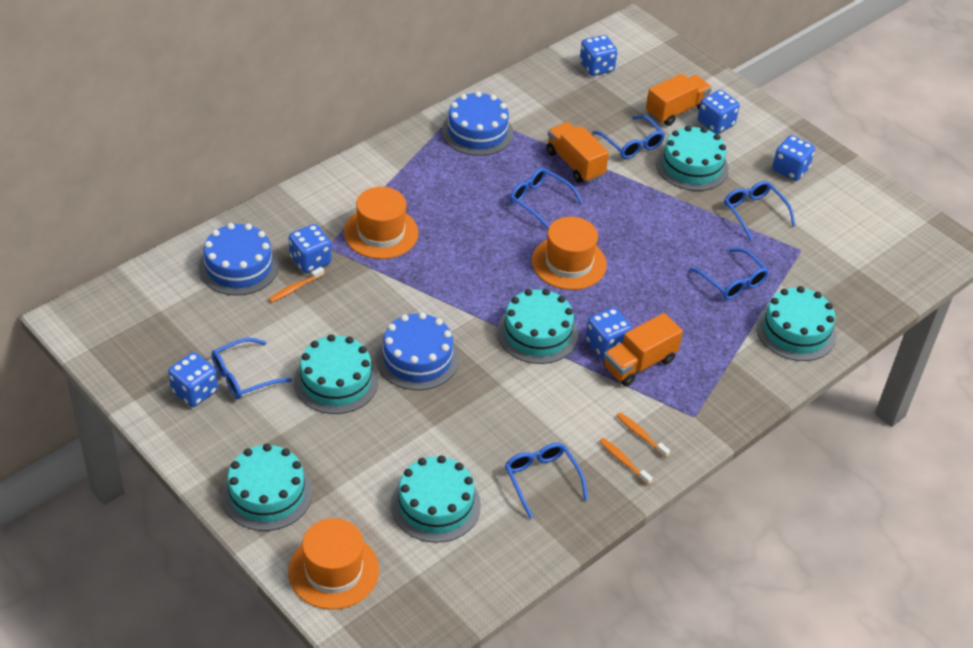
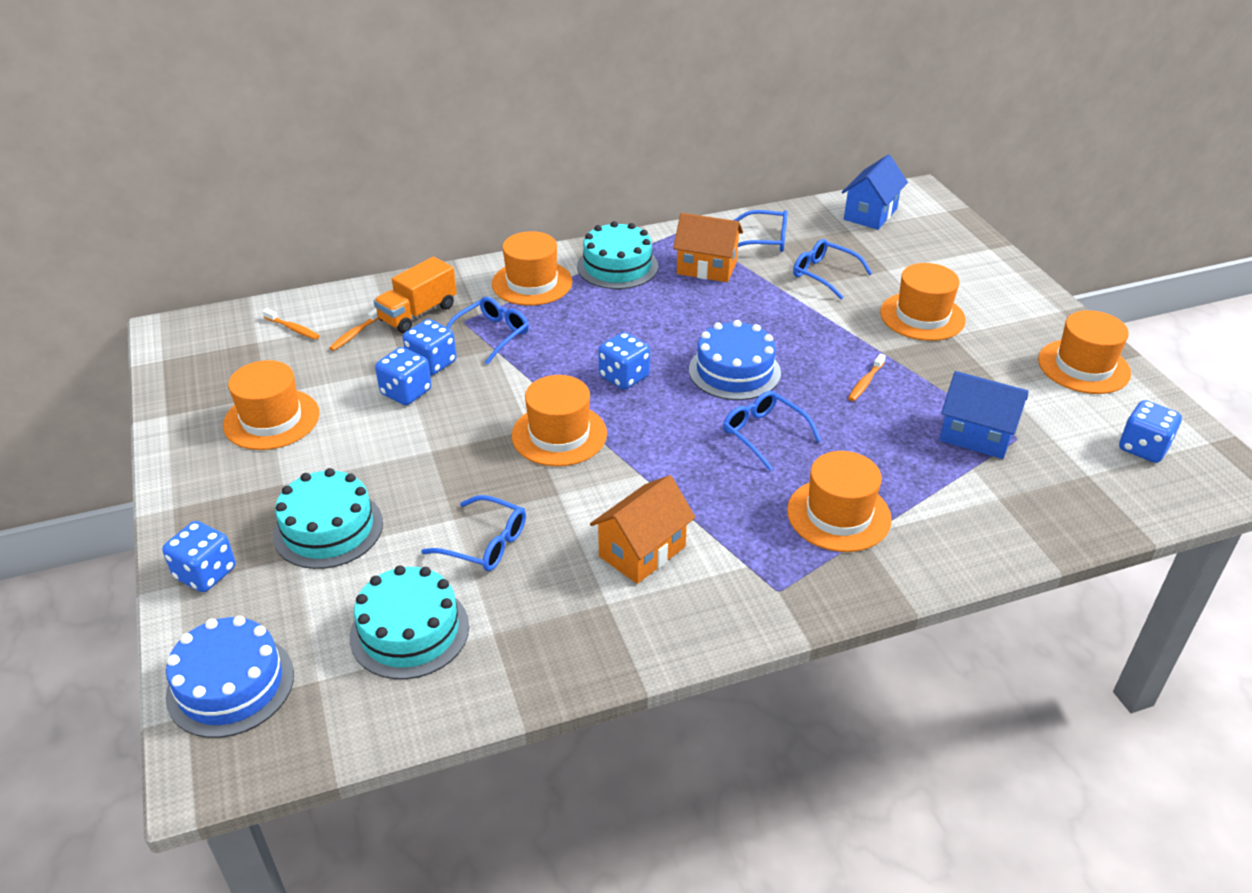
blue cake: 3 -> 2
blue dice: 6 -> 5
blue glasses: 6 -> 5
blue house: 0 -> 2
orange hat: 3 -> 6
orange house: 0 -> 2
orange truck: 3 -> 1
turquoise cake: 6 -> 3

